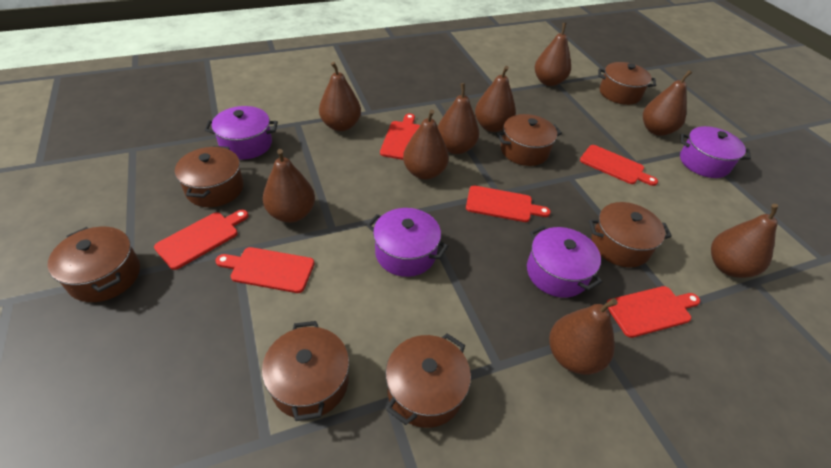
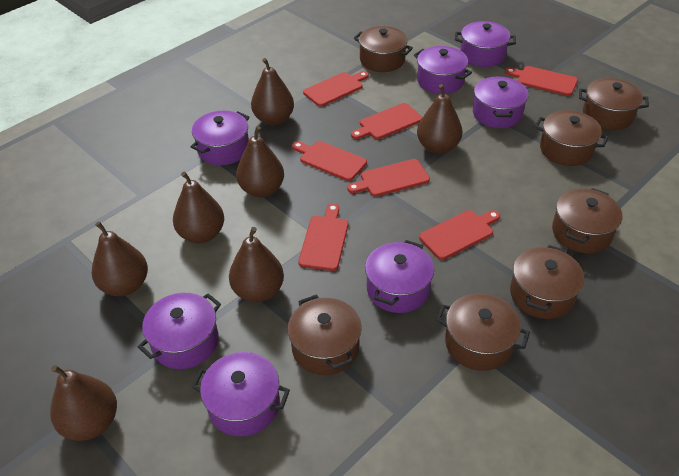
brown pear: 9 -> 7
purple pot: 4 -> 7
red cutting board: 6 -> 7

